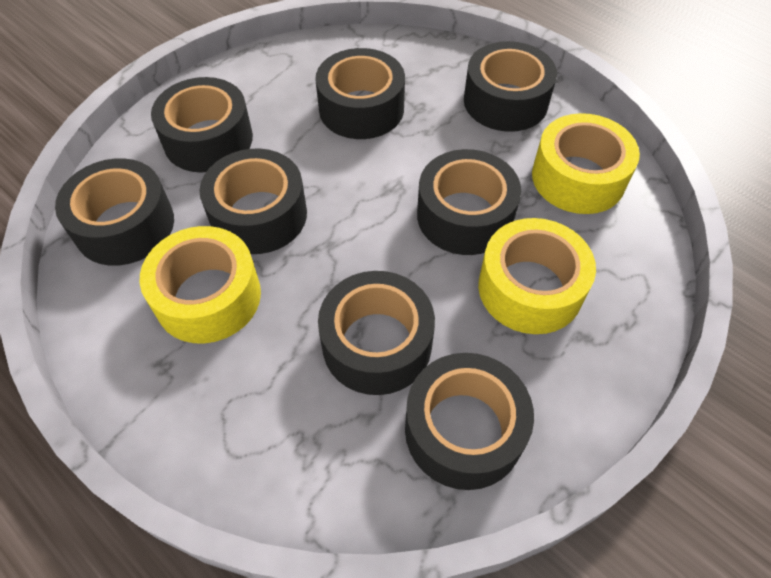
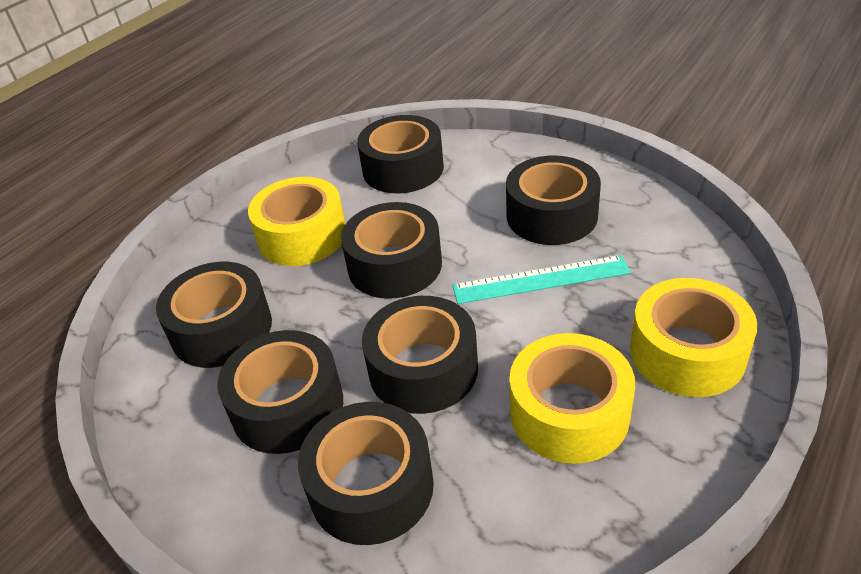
black tape: 8 -> 7
turquoise ruler: 0 -> 1

